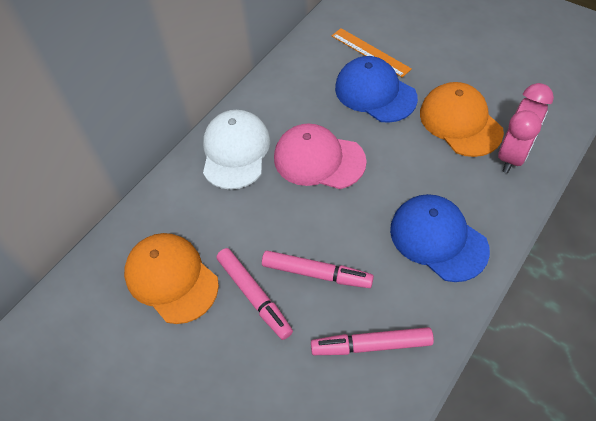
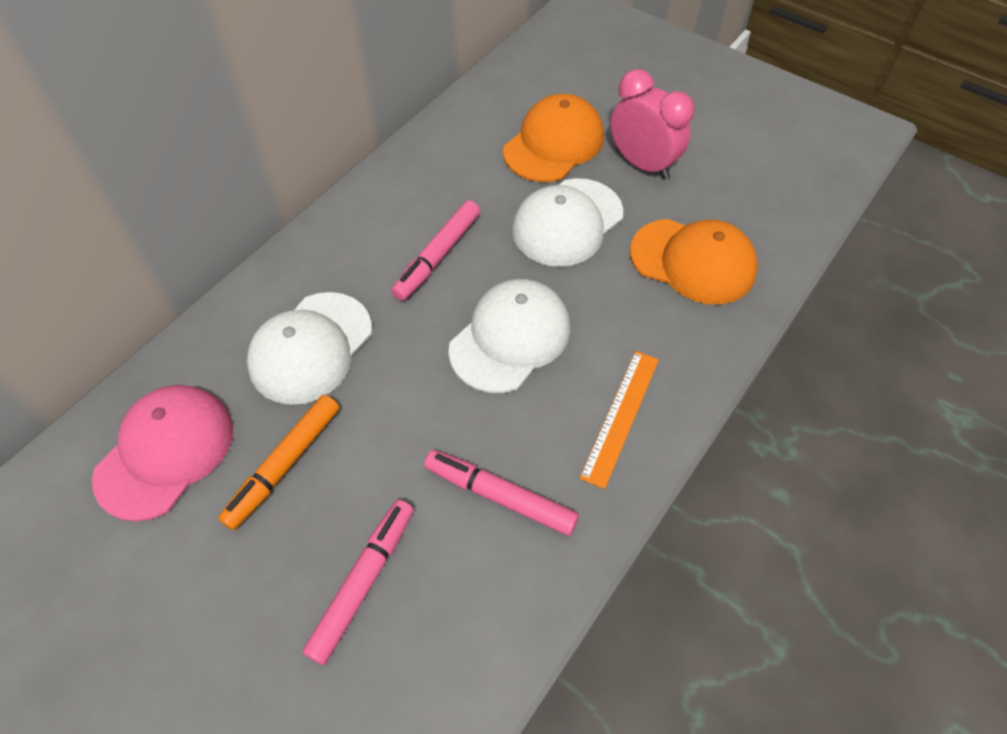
blue cap: 2 -> 0
orange marker: 0 -> 1
white cap: 1 -> 3

